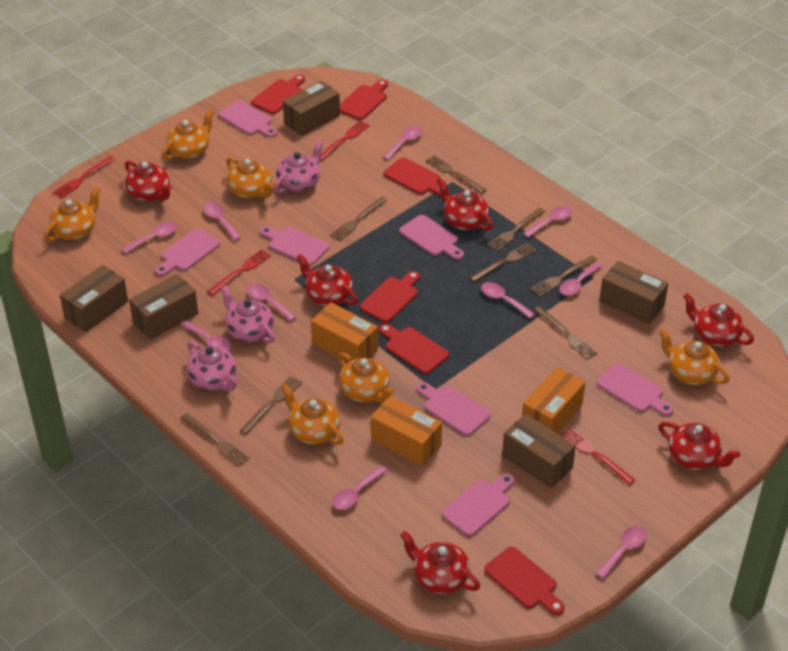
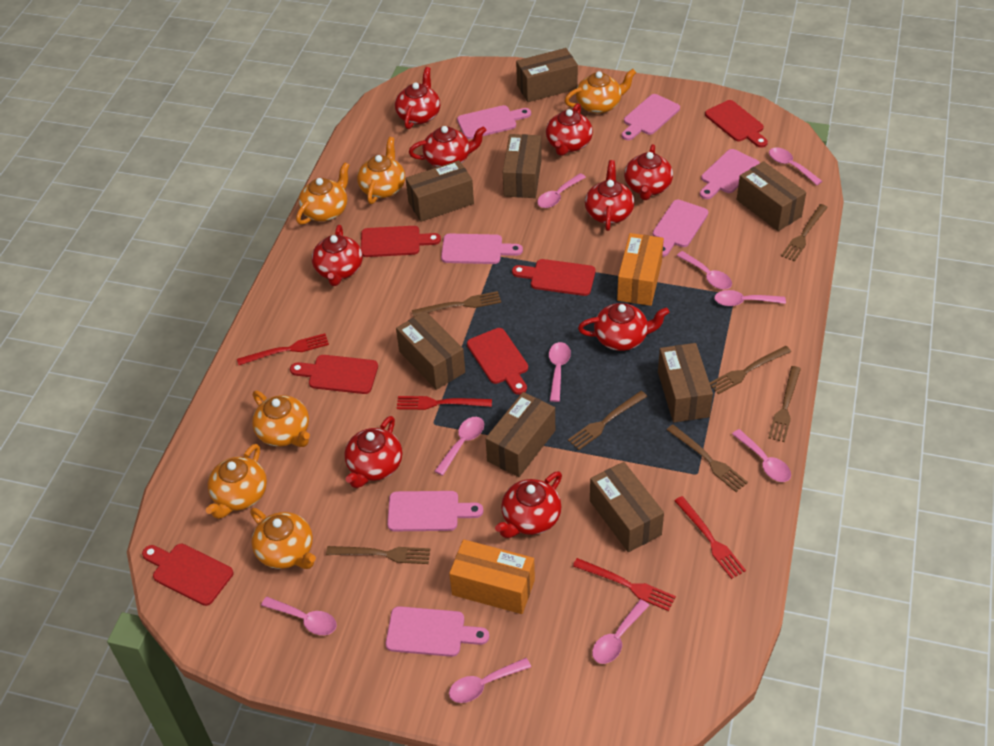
brown box: 5 -> 8
brown fork: 8 -> 7
orange box: 3 -> 2
pink teapot: 3 -> 0
red teapot: 6 -> 9

